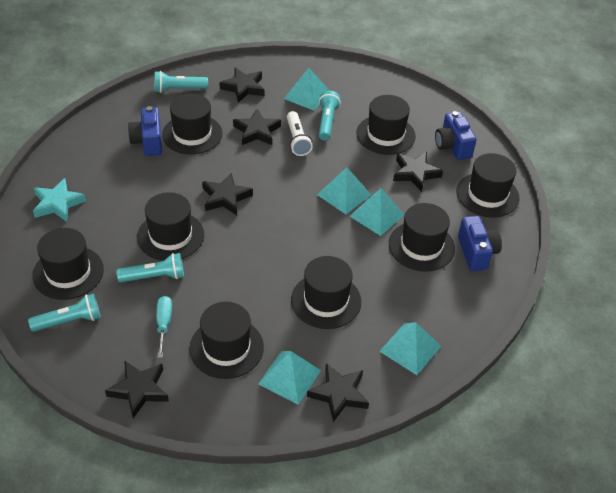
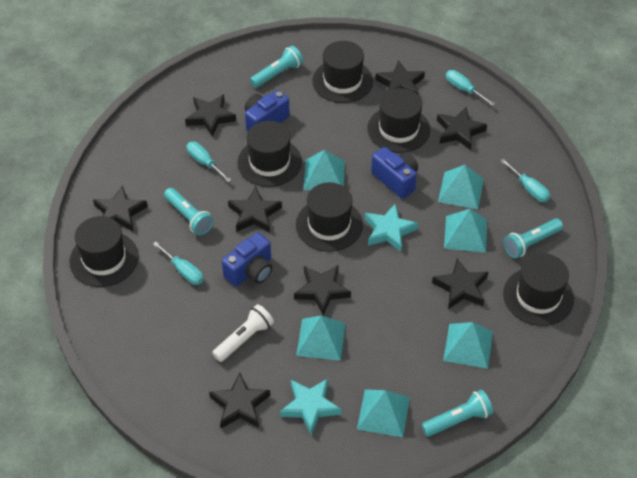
black hat: 8 -> 6
black star: 6 -> 8
turquoise pyramid: 5 -> 6
turquoise screwdriver: 1 -> 4
turquoise star: 1 -> 2

